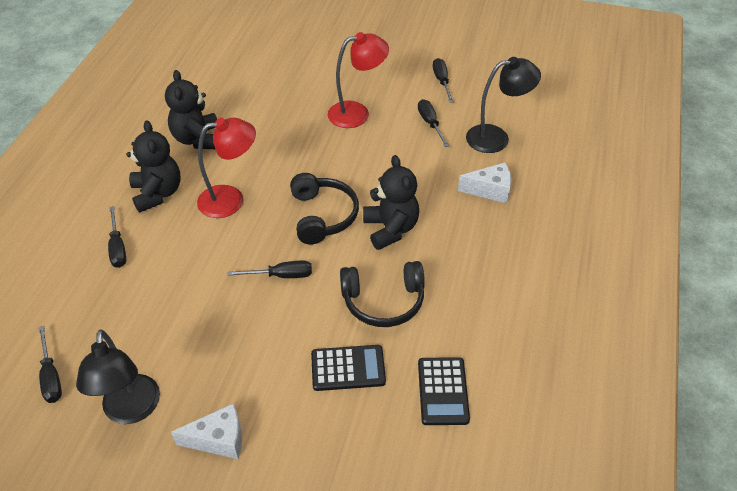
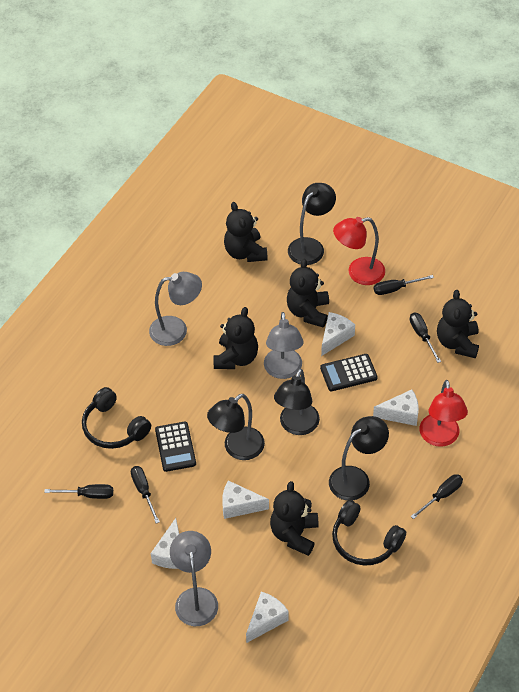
black lamp: 2 -> 4
black teddy bear: 3 -> 5
grey lamp: 0 -> 3
white cheese: 2 -> 5

